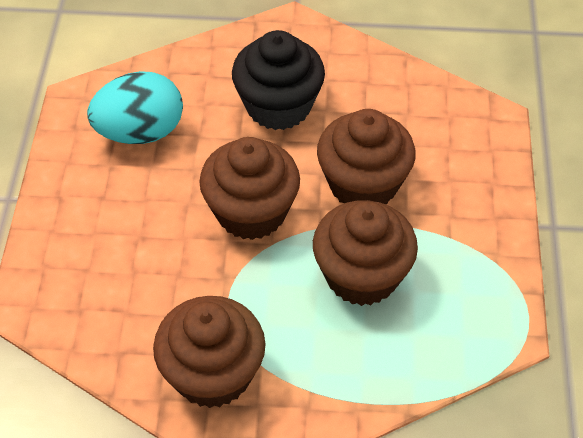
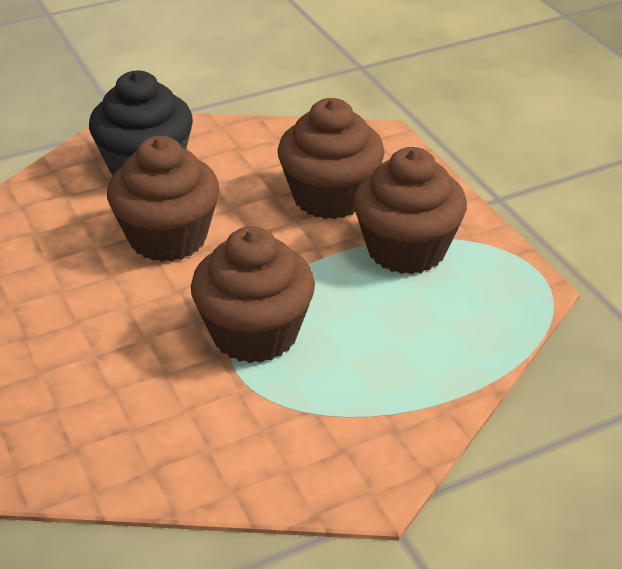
turquoise egg: 1 -> 0

